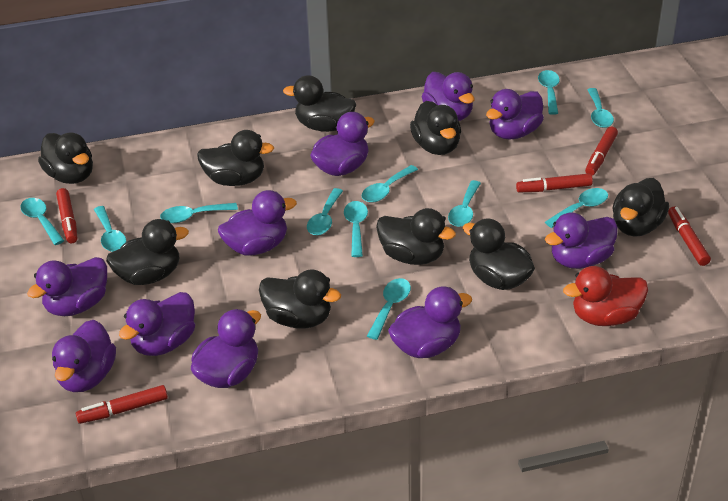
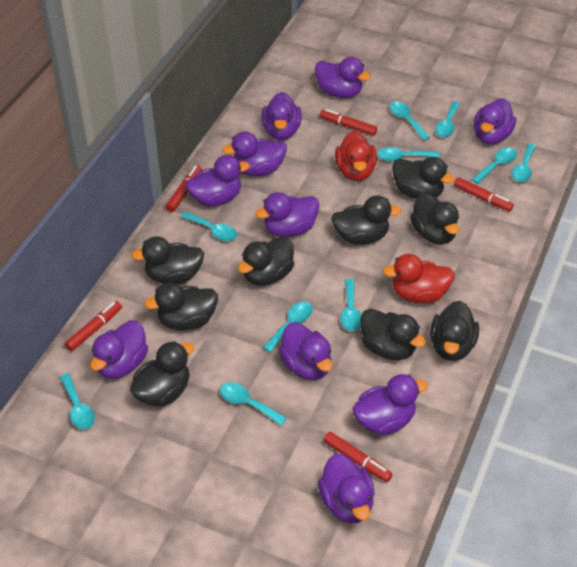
red duck: 1 -> 2
turquoise spoon: 11 -> 10

